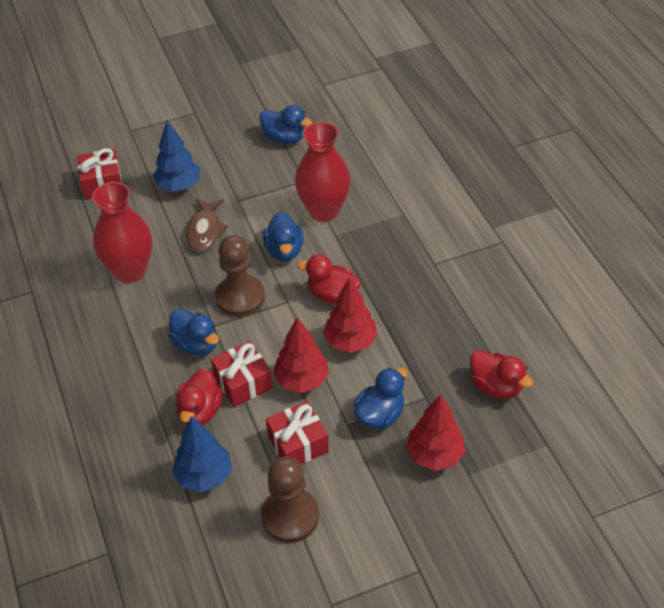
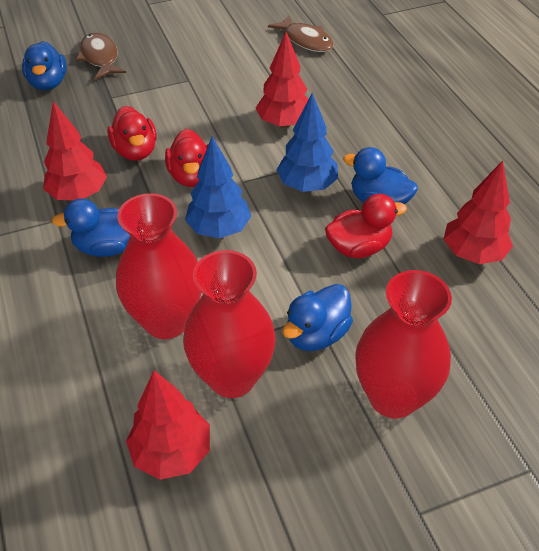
brown fish: 1 -> 2
brown pawn: 2 -> 0
red gift: 3 -> 0
red tree: 3 -> 4
red vase: 2 -> 3

